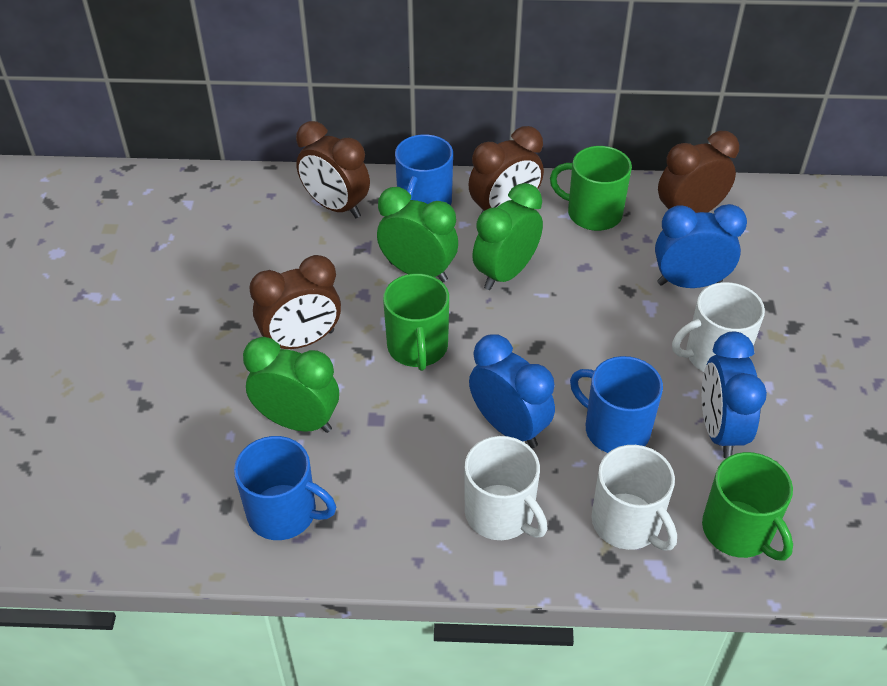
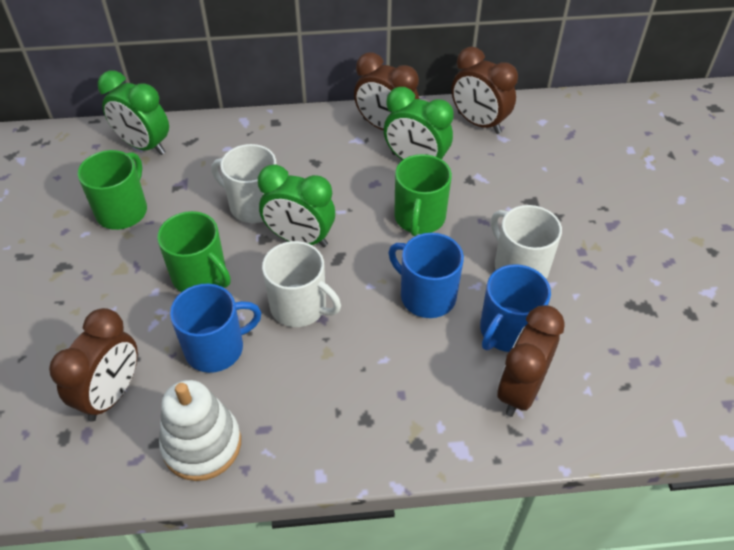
blue clock: 3 -> 0
white stacking toy: 0 -> 1

